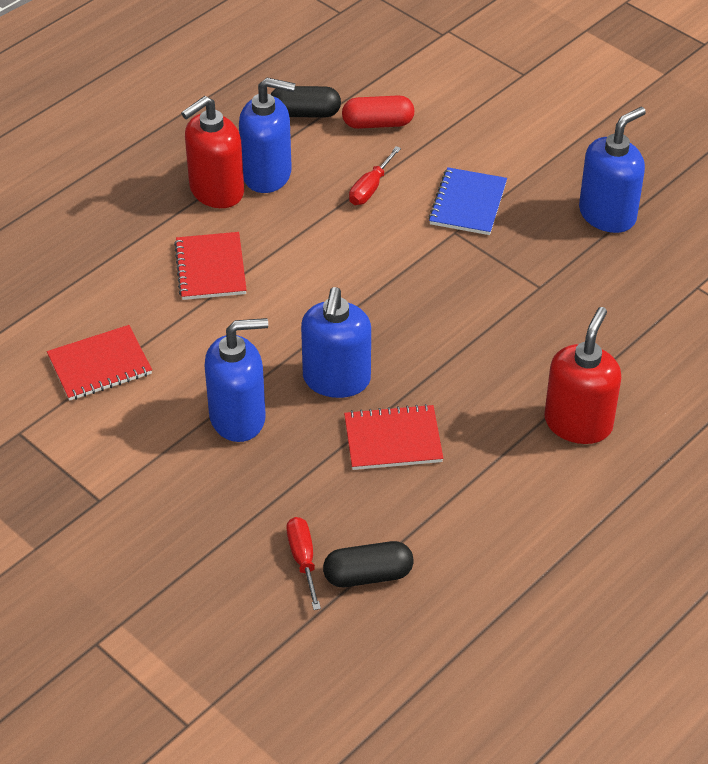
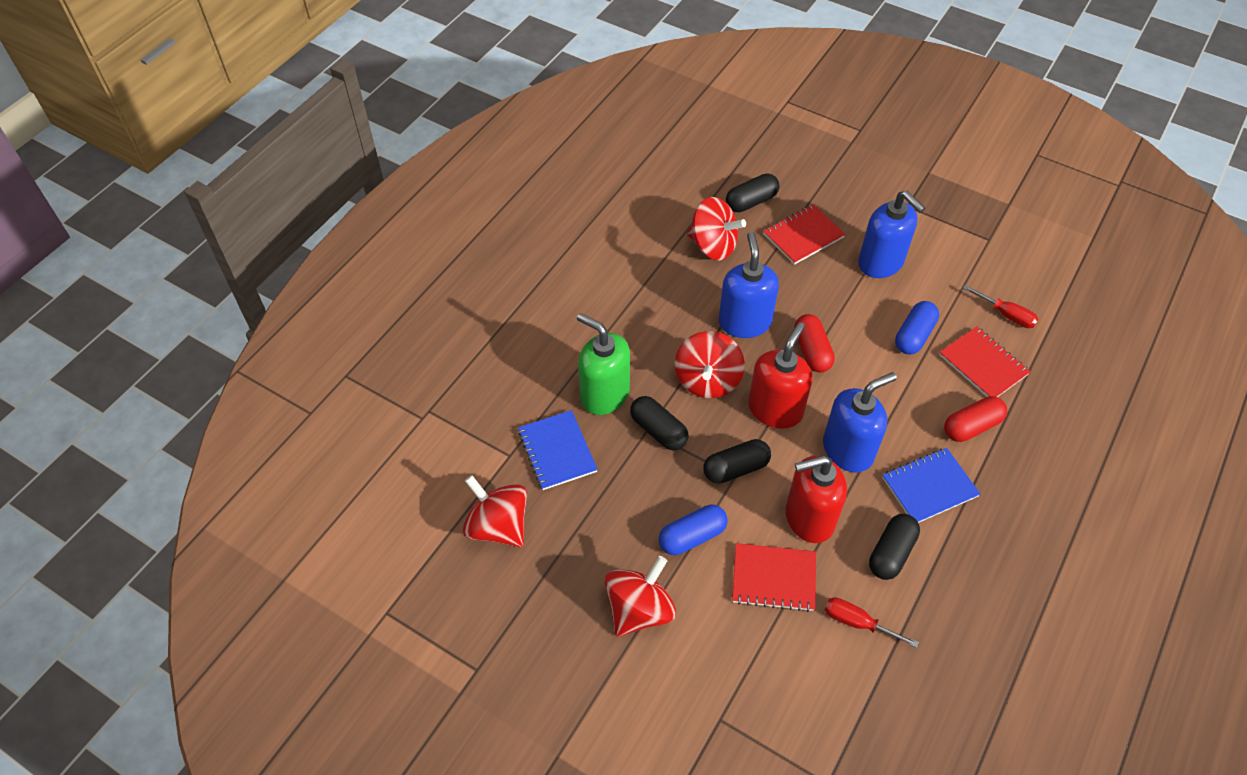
black capsule: 2 -> 4
blue capsule: 0 -> 2
blue notebook: 1 -> 2
blue soap dispenser: 4 -> 3
green soap dispenser: 0 -> 1
red capsule: 1 -> 2
red spinning top: 0 -> 4

